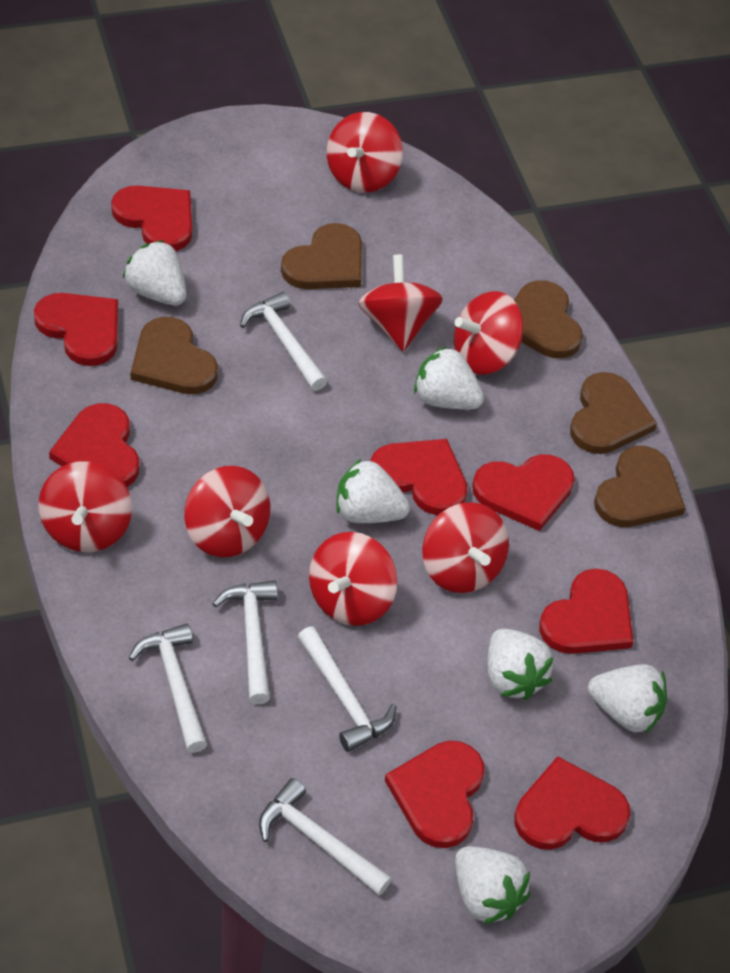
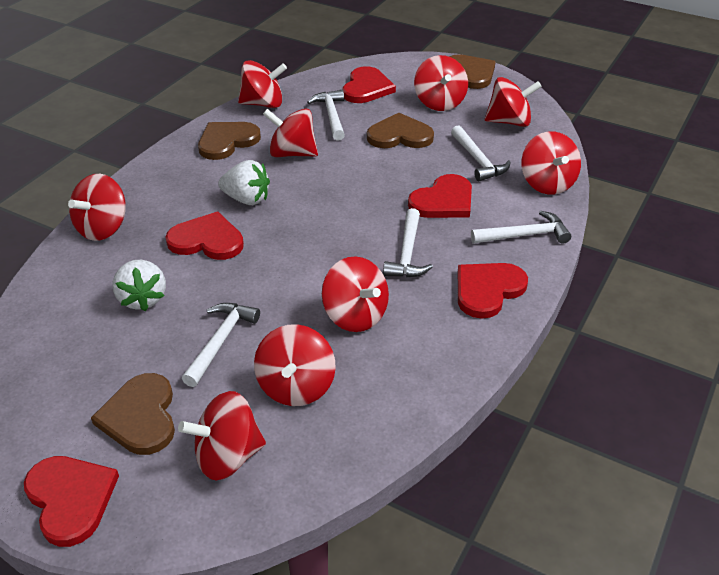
brown heart: 5 -> 4
red heart: 8 -> 5
red spinning top: 7 -> 9
white strawberry: 6 -> 2

